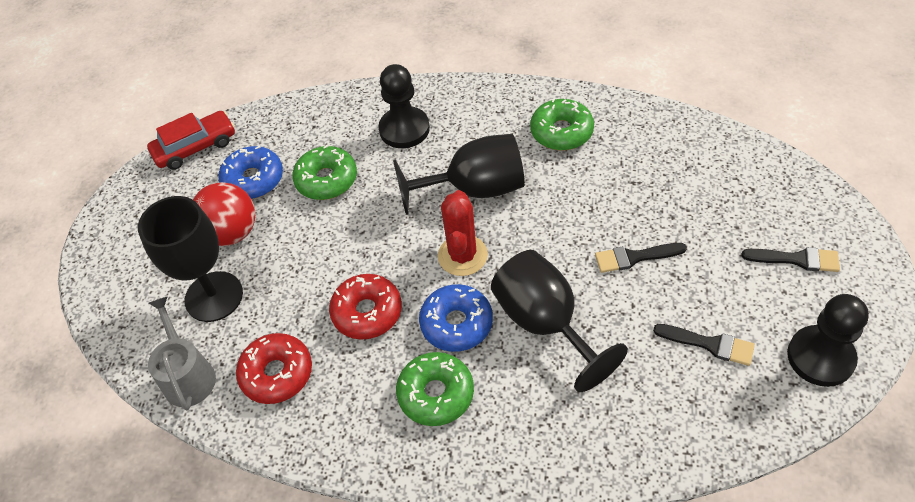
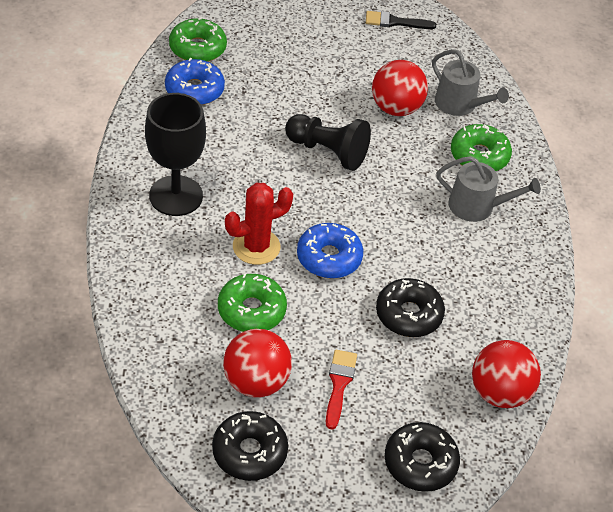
black brush: 3 -> 1
black donut: 0 -> 3
black goblet: 3 -> 1
black pawn: 2 -> 1
grey watering can: 1 -> 2
red ball: 1 -> 3
red brush: 0 -> 1
red car: 1 -> 0
red donut: 2 -> 0

